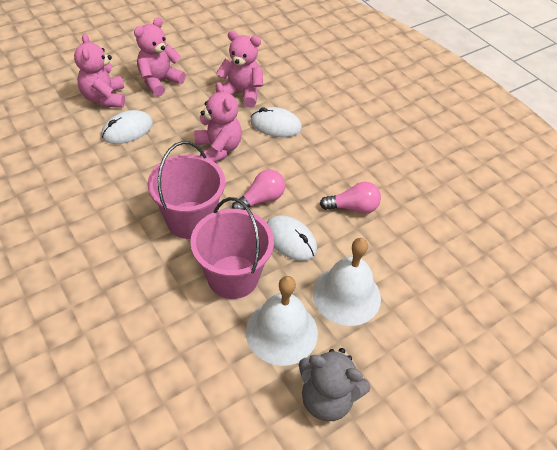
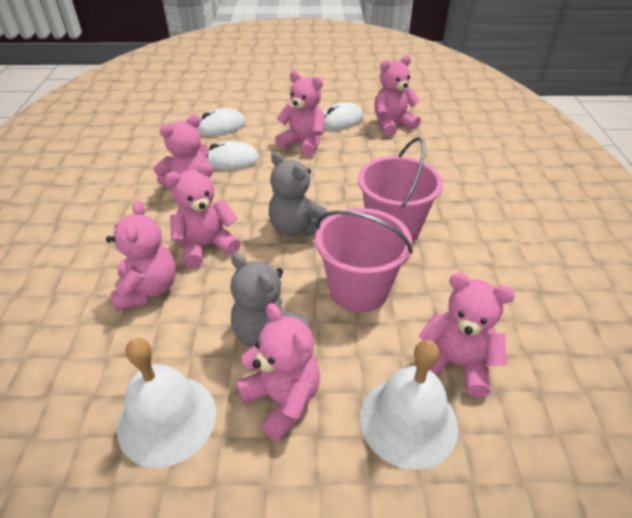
grey teddy bear: 1 -> 2
pink light bulb: 2 -> 0
pink teddy bear: 4 -> 7

